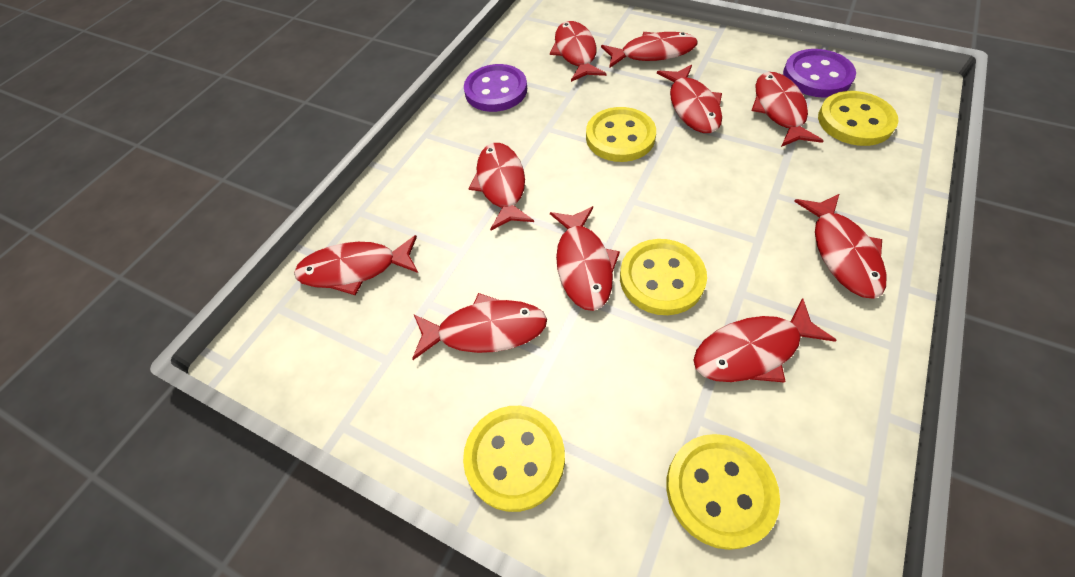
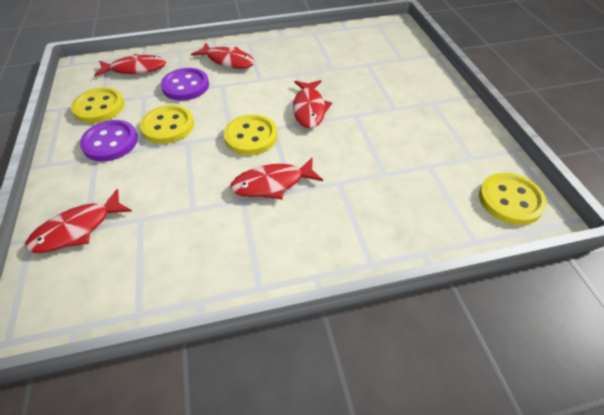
red fish: 10 -> 5
yellow button: 5 -> 4

